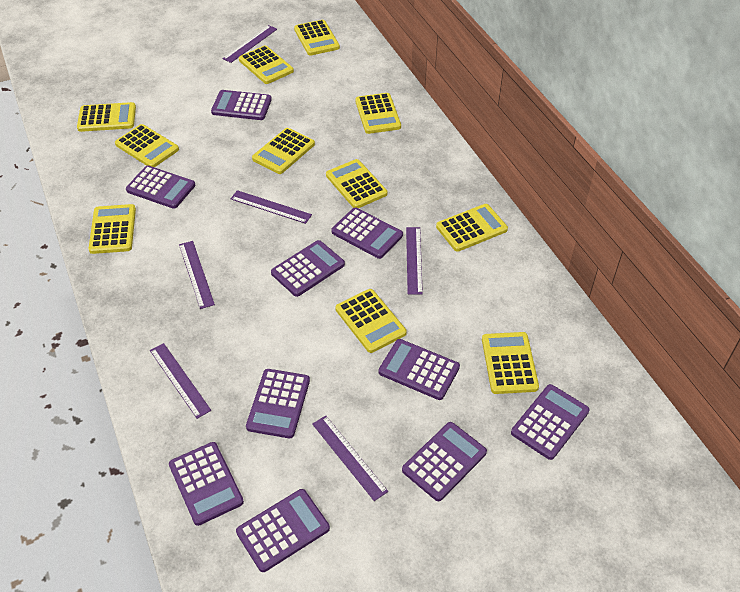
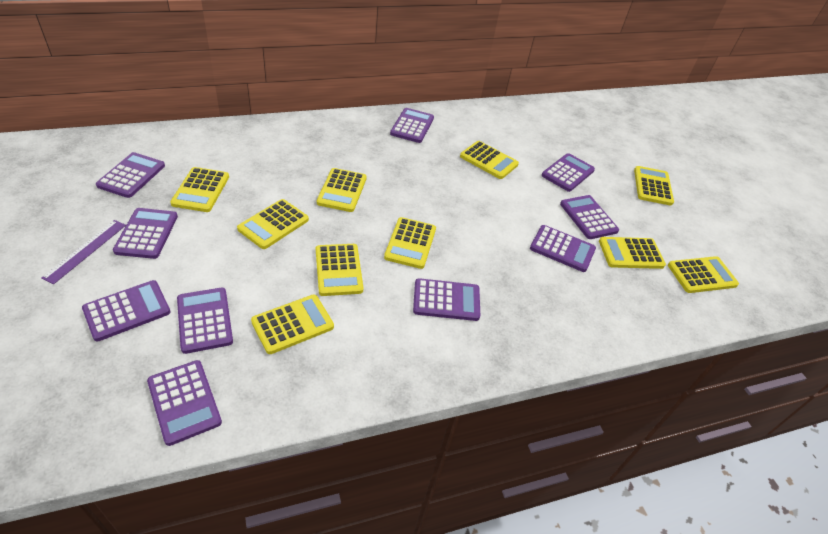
purple ruler: 6 -> 1
yellow calculator: 11 -> 10

